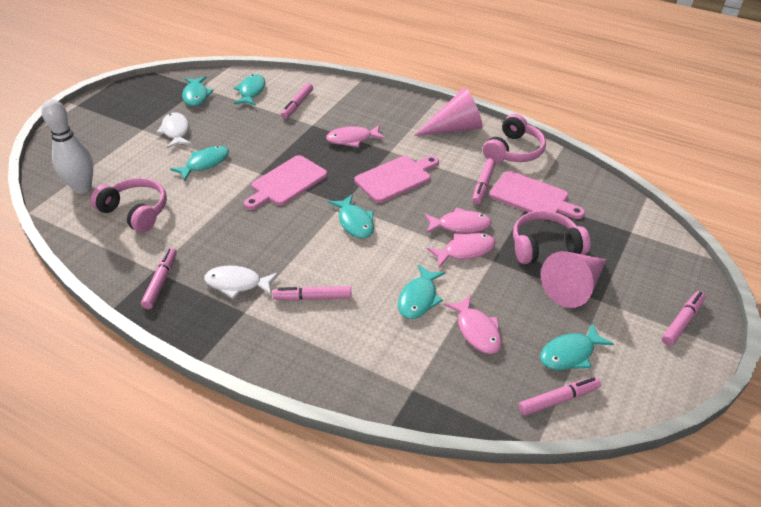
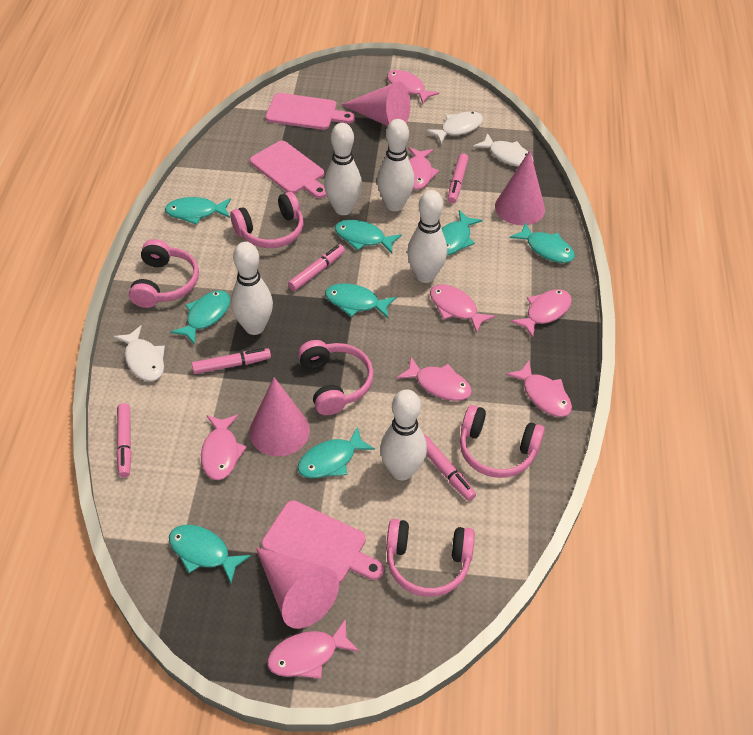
pink cone: 2 -> 4
pink fish: 4 -> 8
pink headphones: 3 -> 5
pink marker: 6 -> 5
turquoise fish: 6 -> 8
white bowling pin: 1 -> 5
white fish: 2 -> 3

